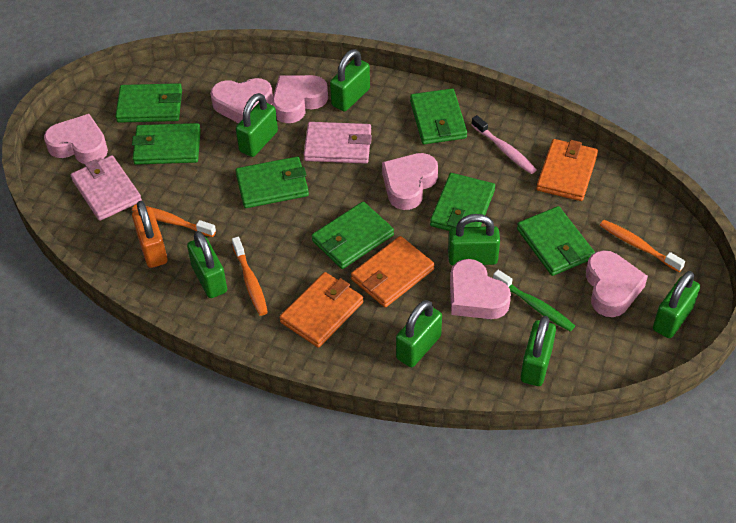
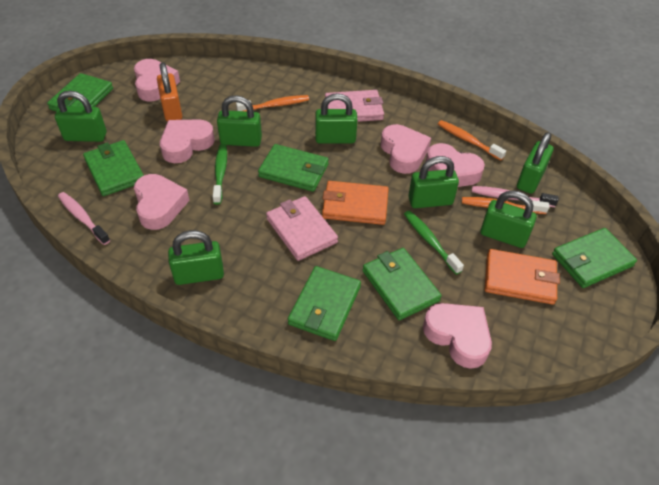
green toothbrush: 1 -> 2
green wallet: 7 -> 6
orange wallet: 3 -> 2
pink toothbrush: 1 -> 2

